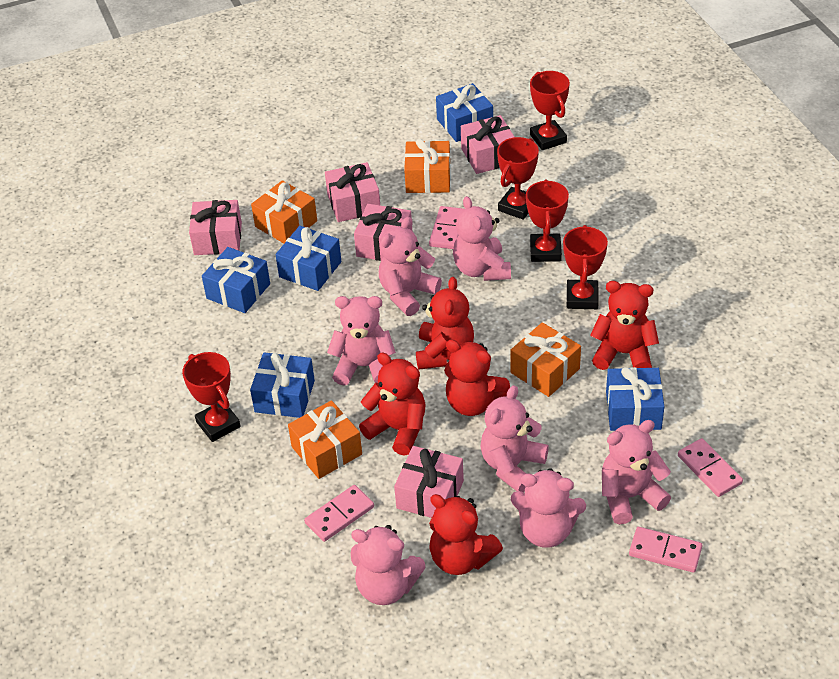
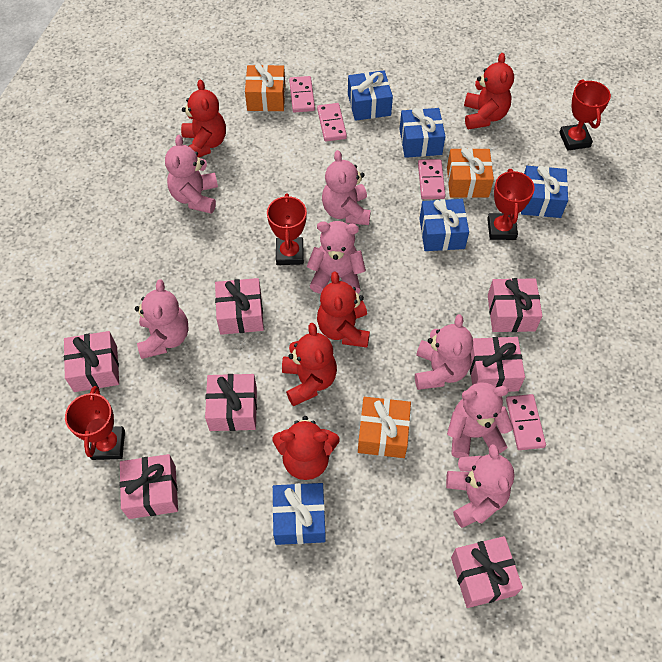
orange gift: 4 -> 3
pink gift: 5 -> 7
red trophy: 5 -> 4

